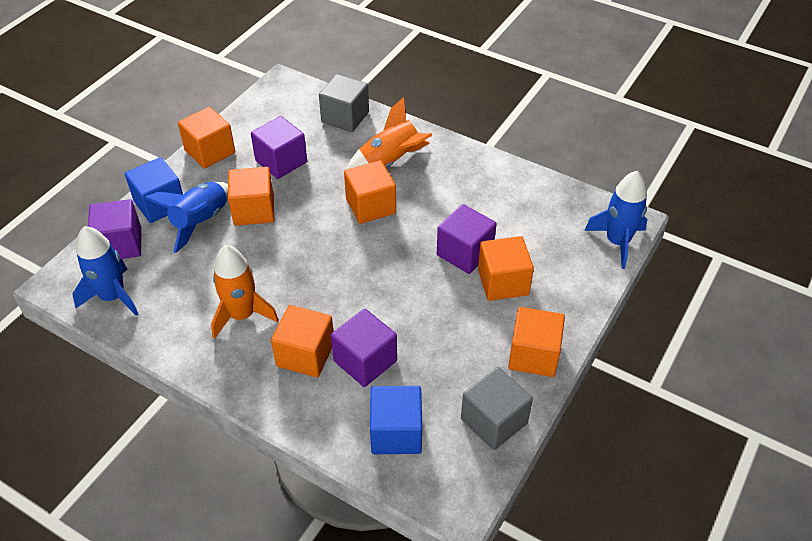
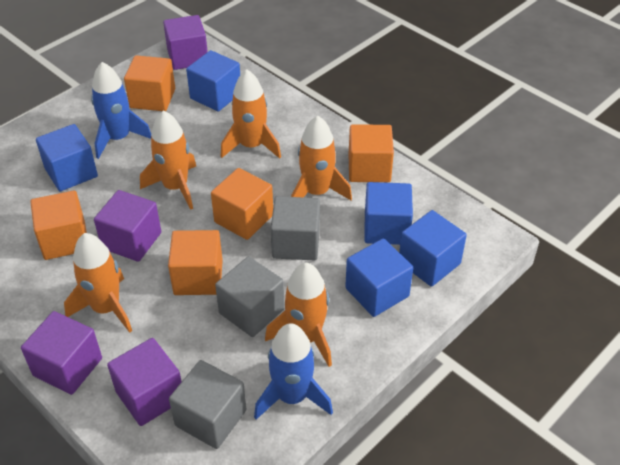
blue cube: 2 -> 5
blue rocket: 3 -> 2
grey cube: 2 -> 3
orange cube: 6 -> 5
orange rocket: 2 -> 5

